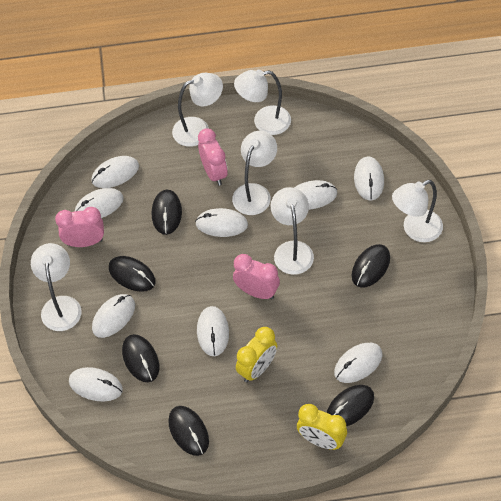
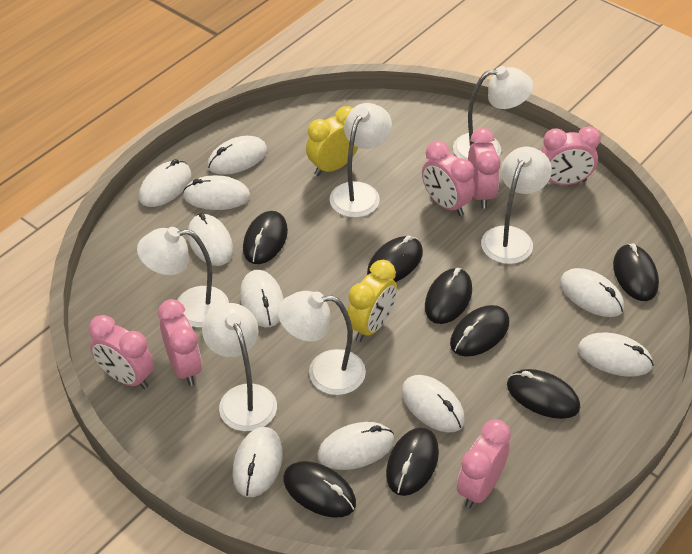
black mouse: 6 -> 8
pink clock: 3 -> 6
white mouse: 9 -> 10

